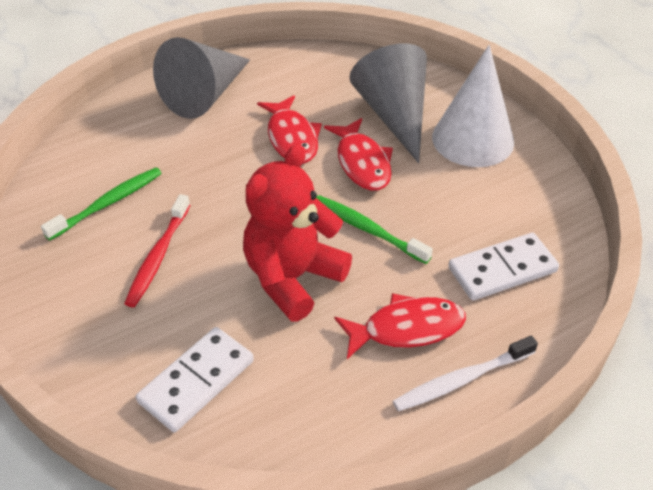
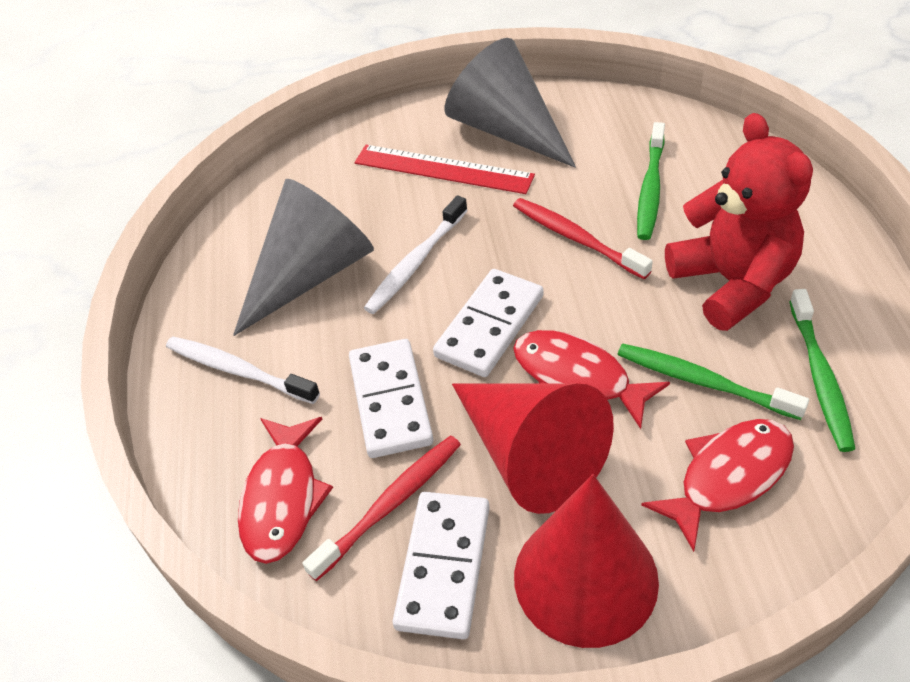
green toothbrush: 2 -> 3
red cone: 0 -> 2
red ruler: 0 -> 1
red toothbrush: 1 -> 2
white cone: 1 -> 0
white domino: 2 -> 3
white toothbrush: 1 -> 2

